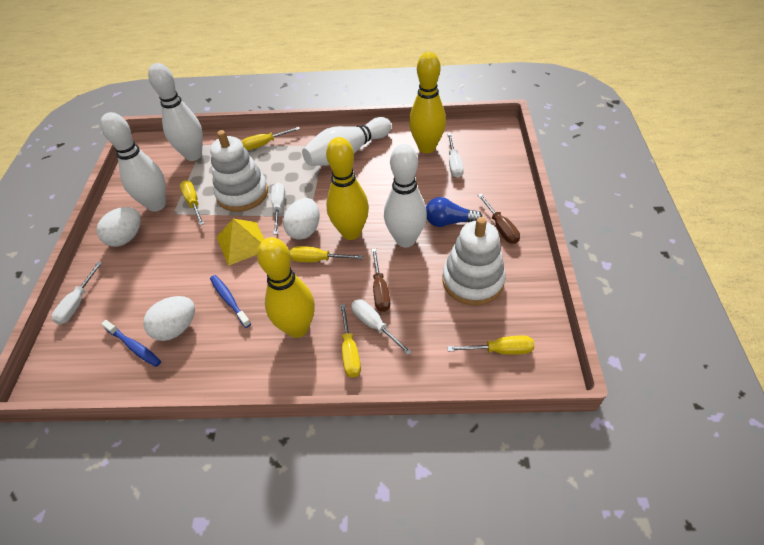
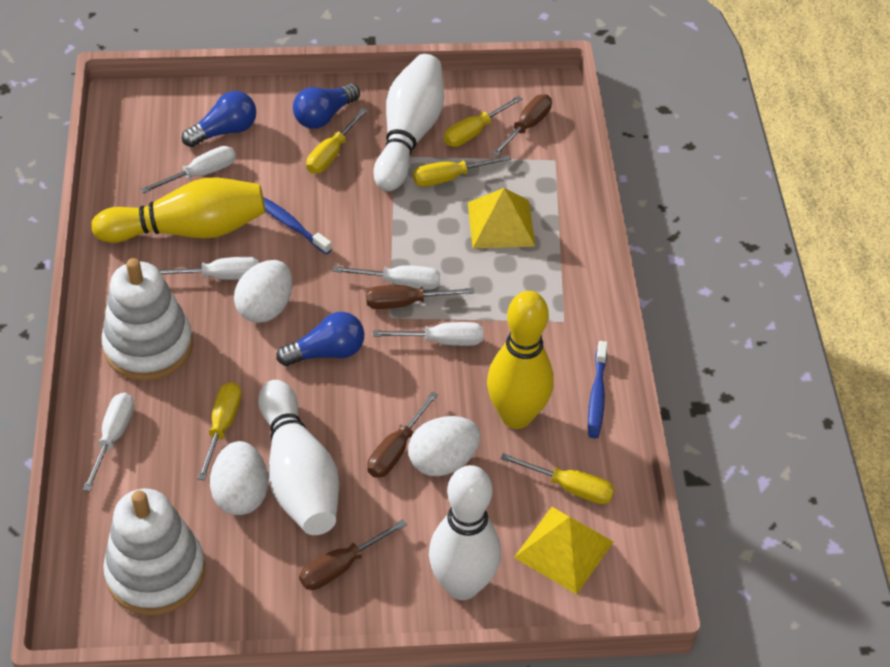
blue light bulb: 1 -> 3
brown screwdriver: 2 -> 4
white bowling pin: 4 -> 3
white screwdriver: 4 -> 5
yellow bowling pin: 3 -> 2
yellow pyramid: 1 -> 2

